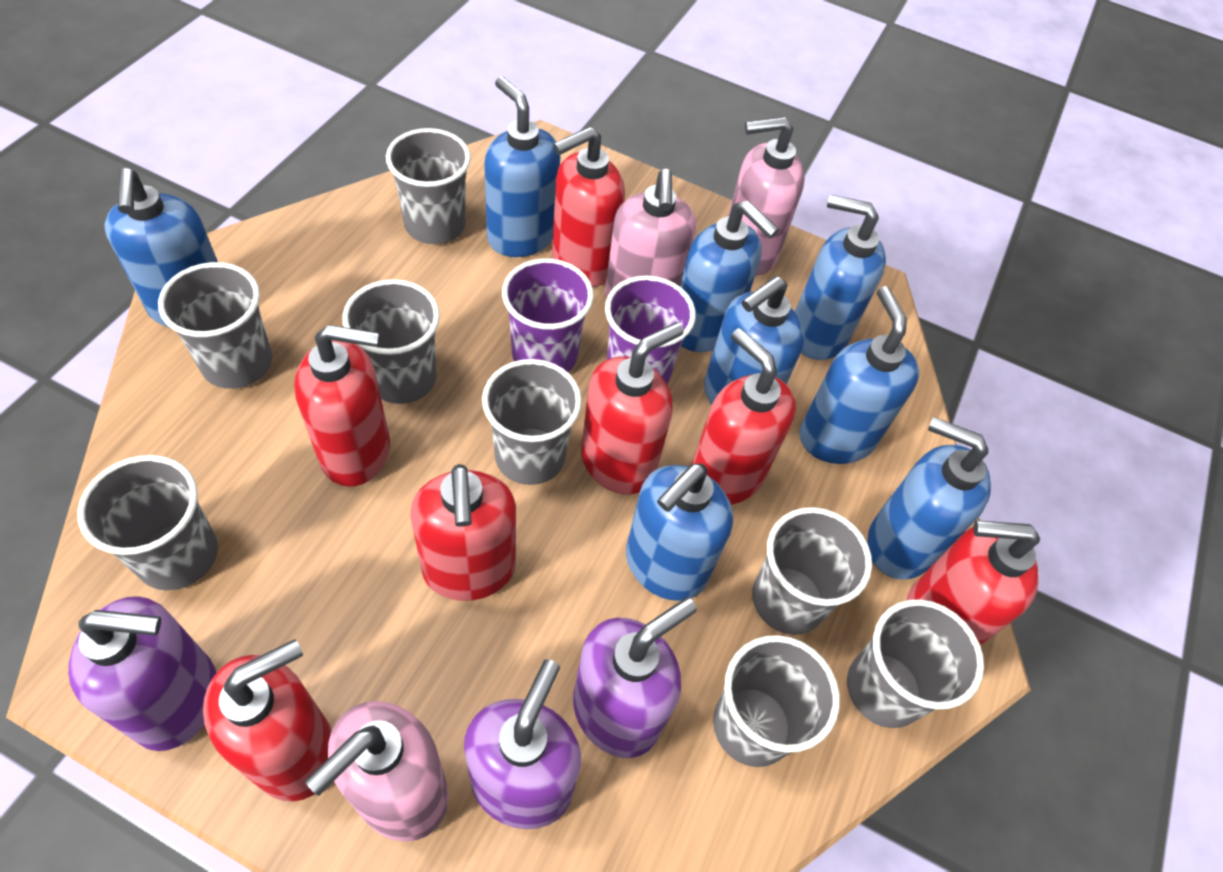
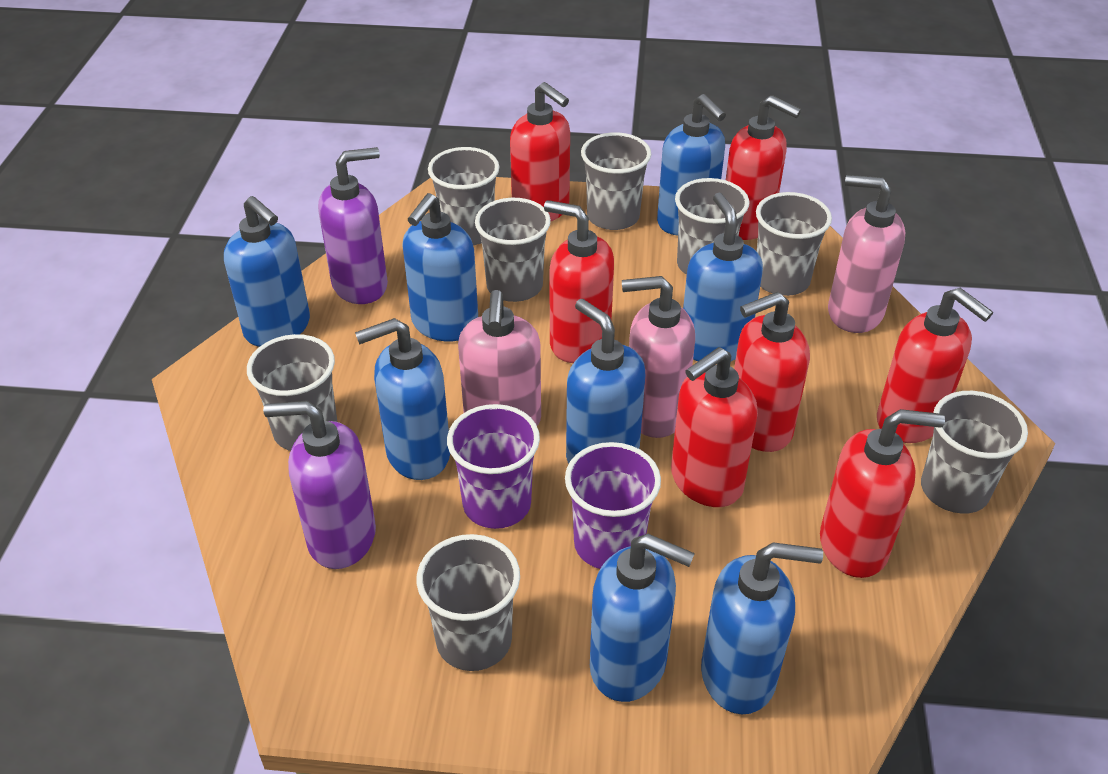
purple soap dispenser: 3 -> 2

